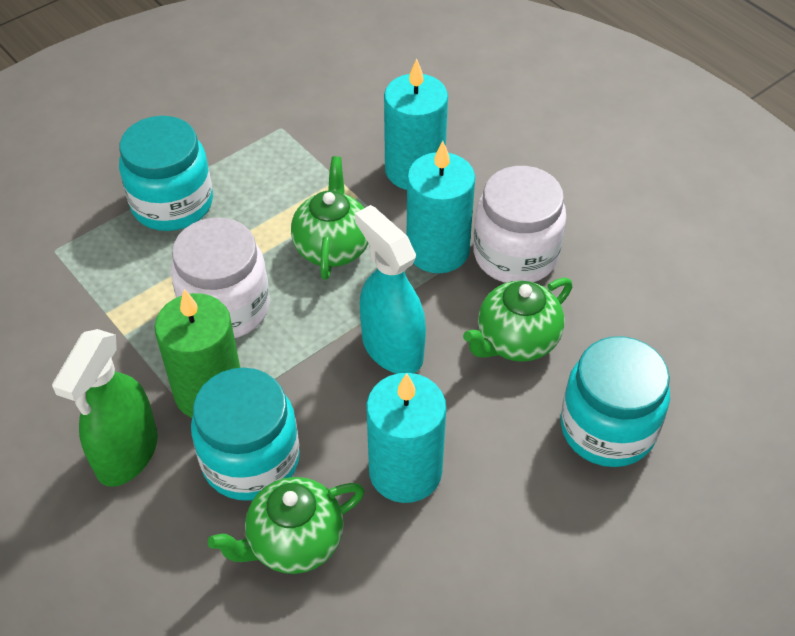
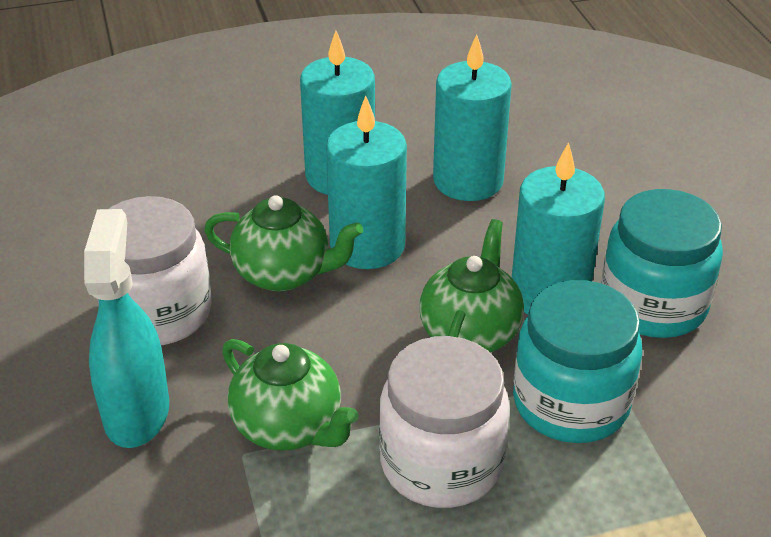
green candle: 1 -> 0
green spray bottle: 1 -> 0
turquoise candle: 3 -> 4
turquoise jar: 3 -> 2

